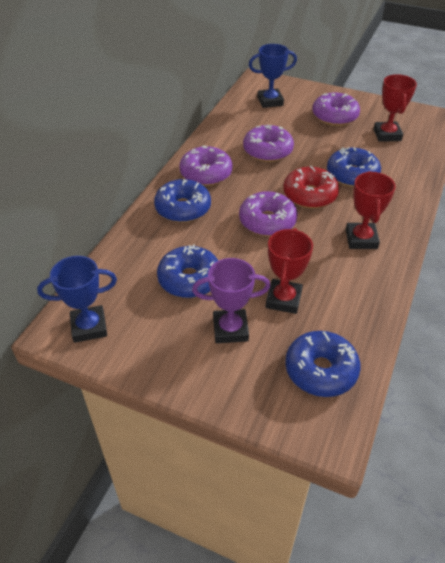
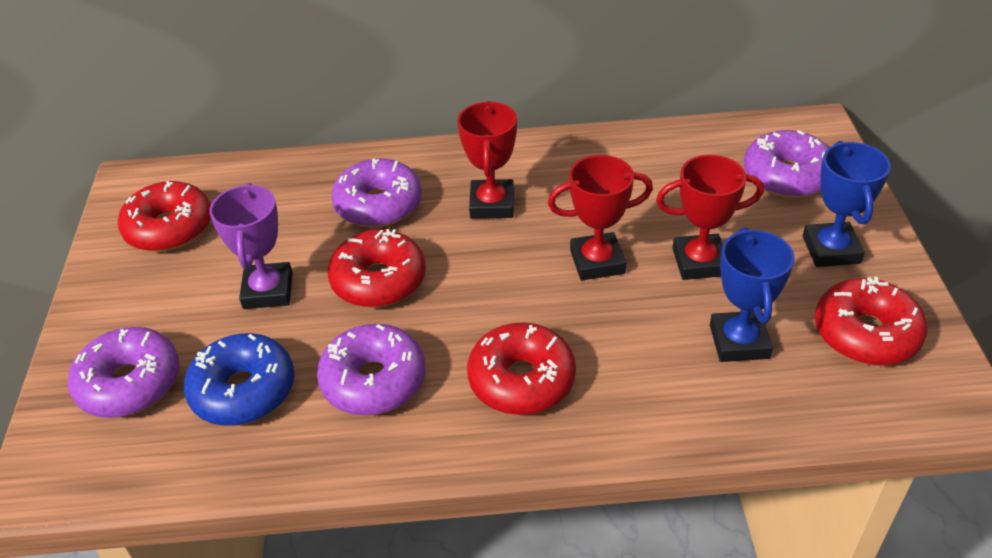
blue donut: 4 -> 1
red donut: 1 -> 4

